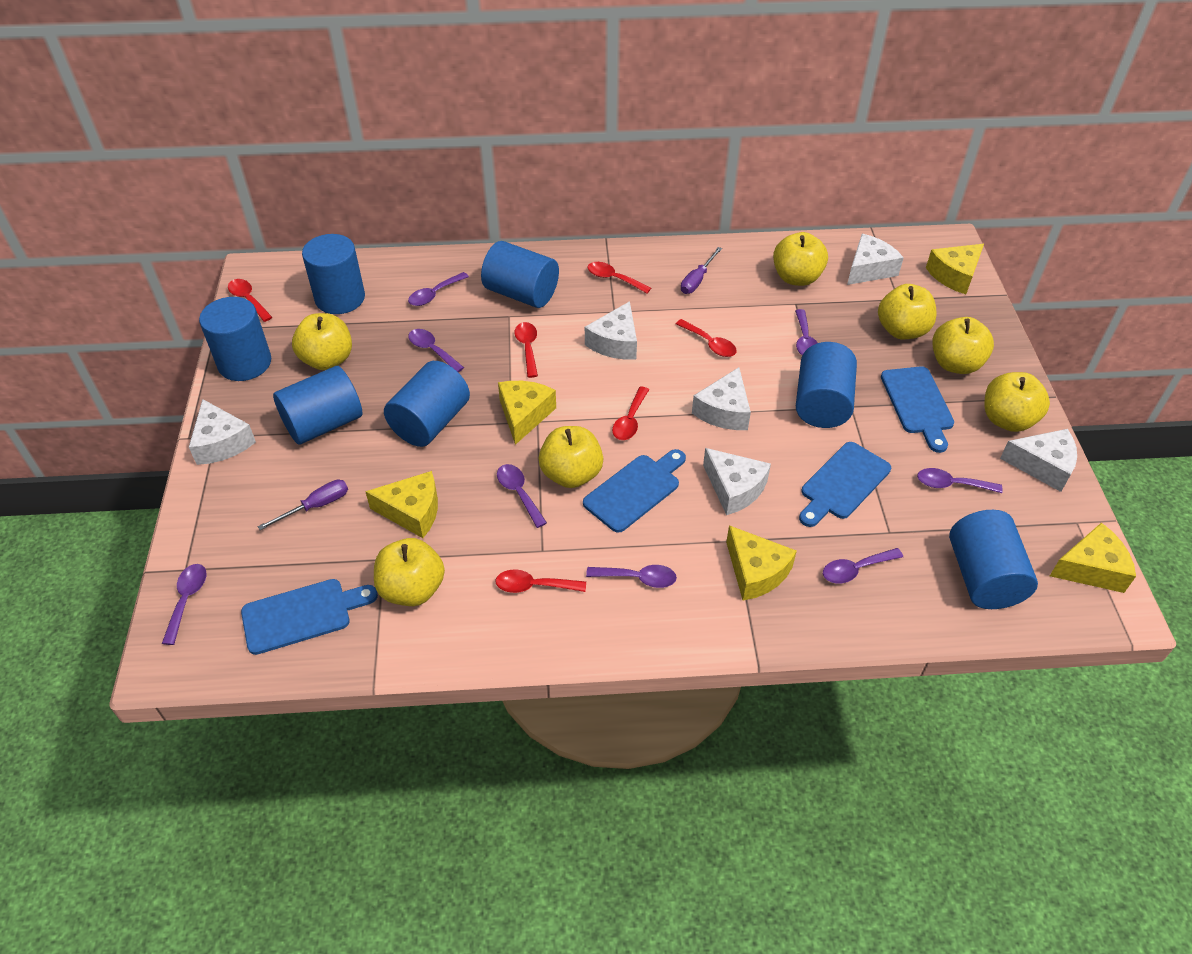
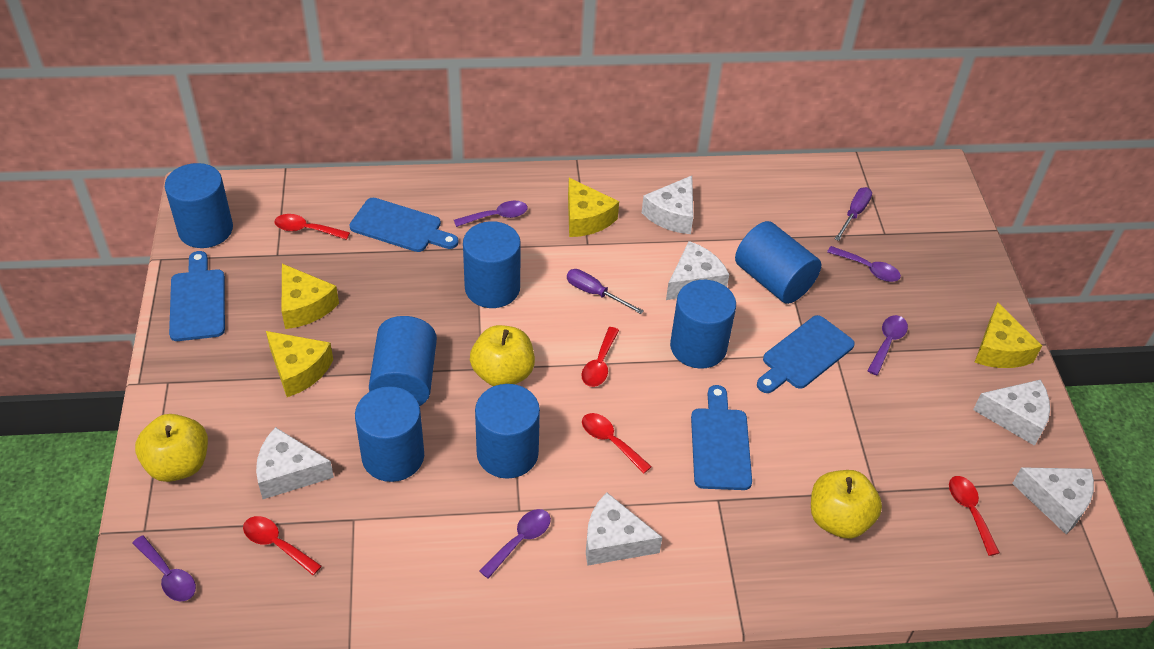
purple spoon: 8 -> 5
red spoon: 6 -> 5
yellow apple: 7 -> 3
yellow cheese: 5 -> 4

